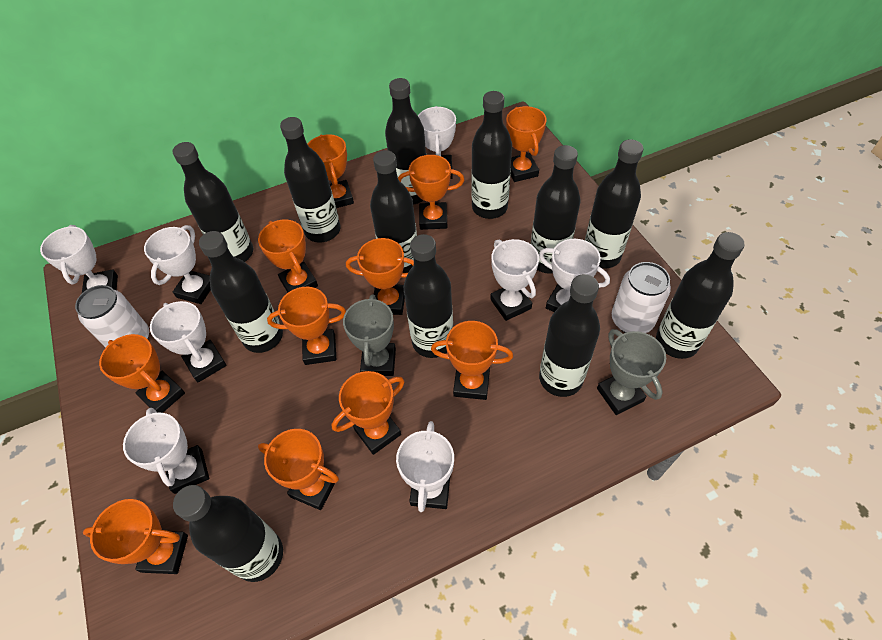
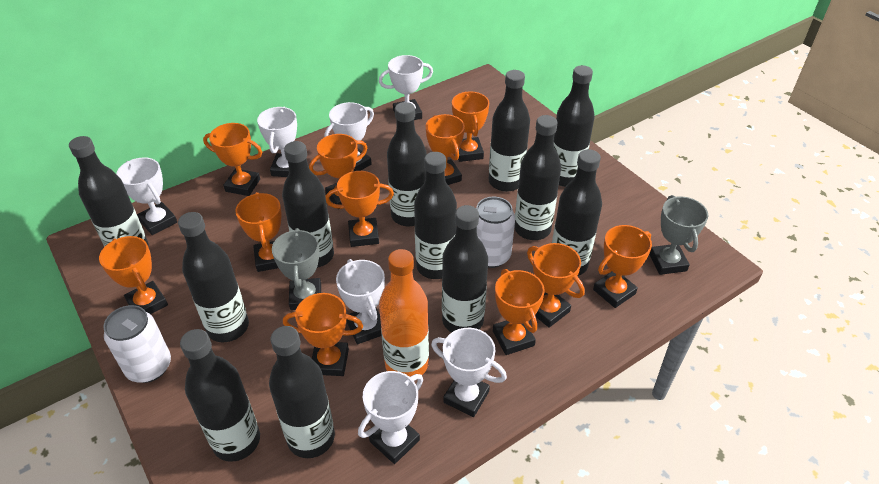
orange bottle: 0 -> 1
white trophy: 8 -> 7

